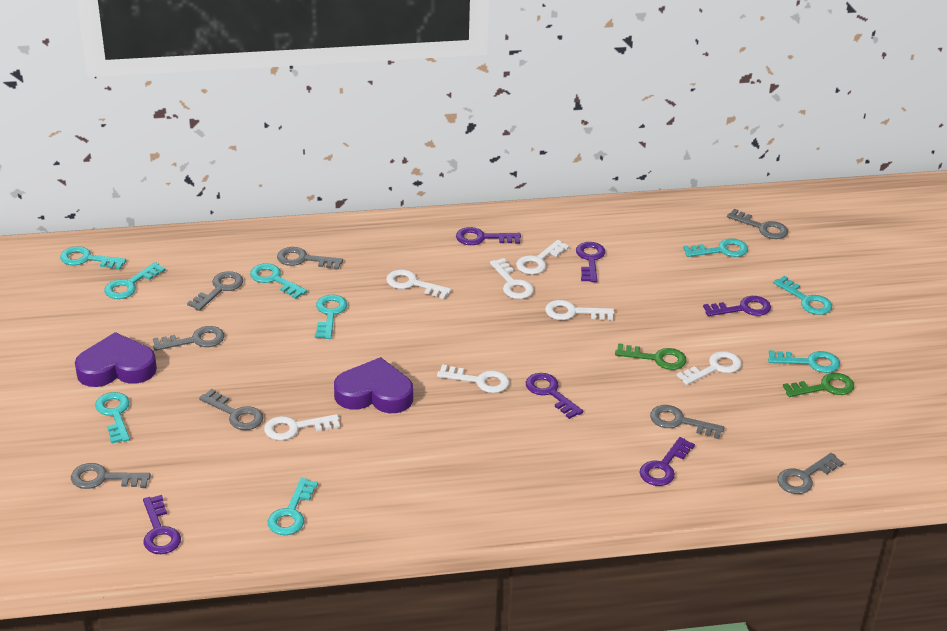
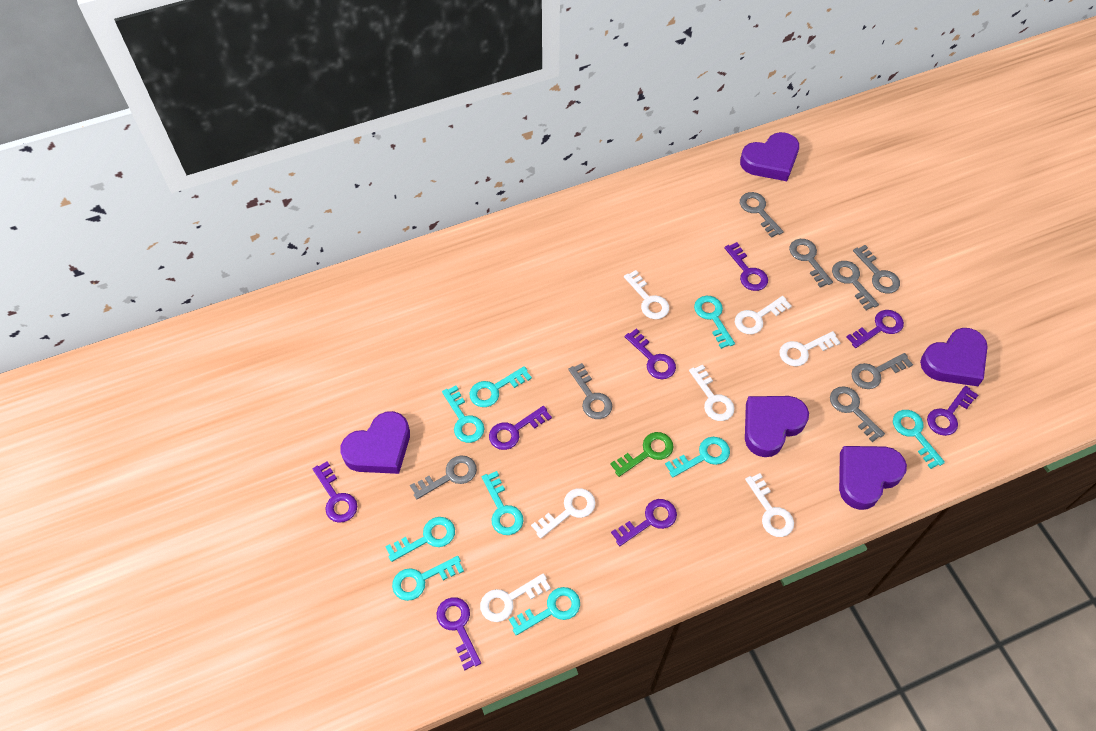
green key: 2 -> 1
purple heart: 2 -> 5
purple key: 6 -> 8

